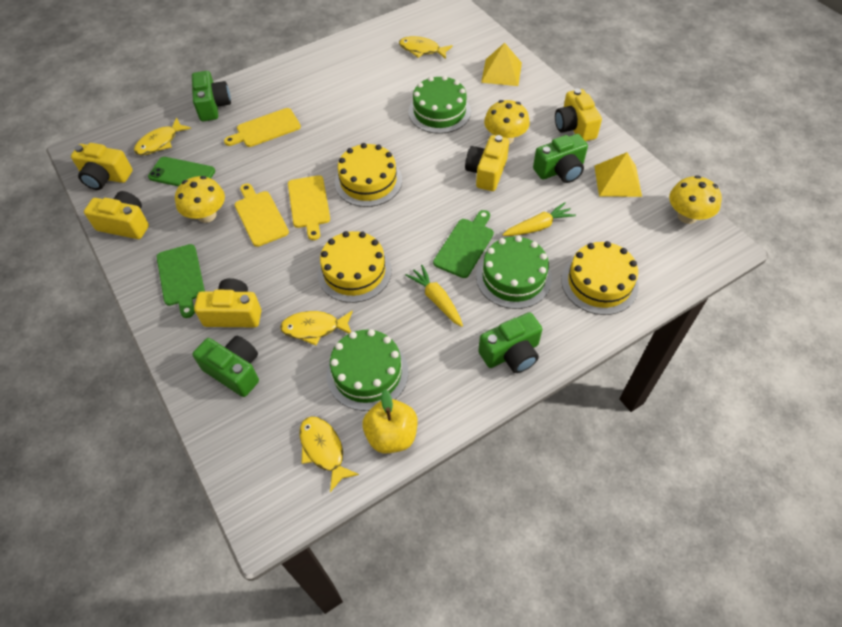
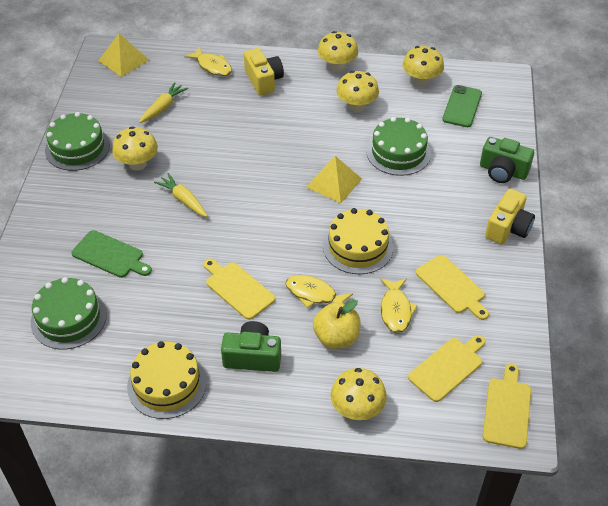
green camera: 4 -> 2
green cutting board: 2 -> 1
yellow cake: 3 -> 2
yellow camera: 5 -> 2
yellow cutting board: 3 -> 4
yellow fish: 4 -> 3
yellow mushroom: 3 -> 5

